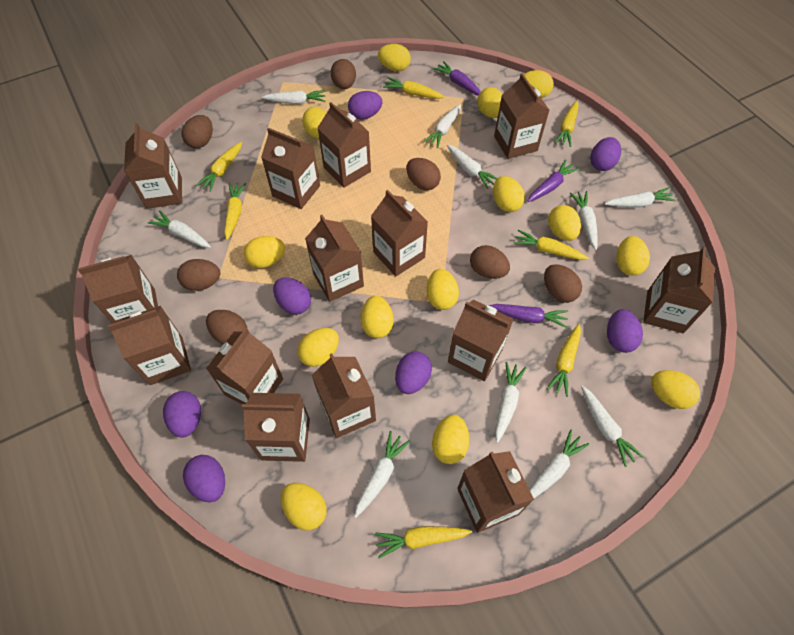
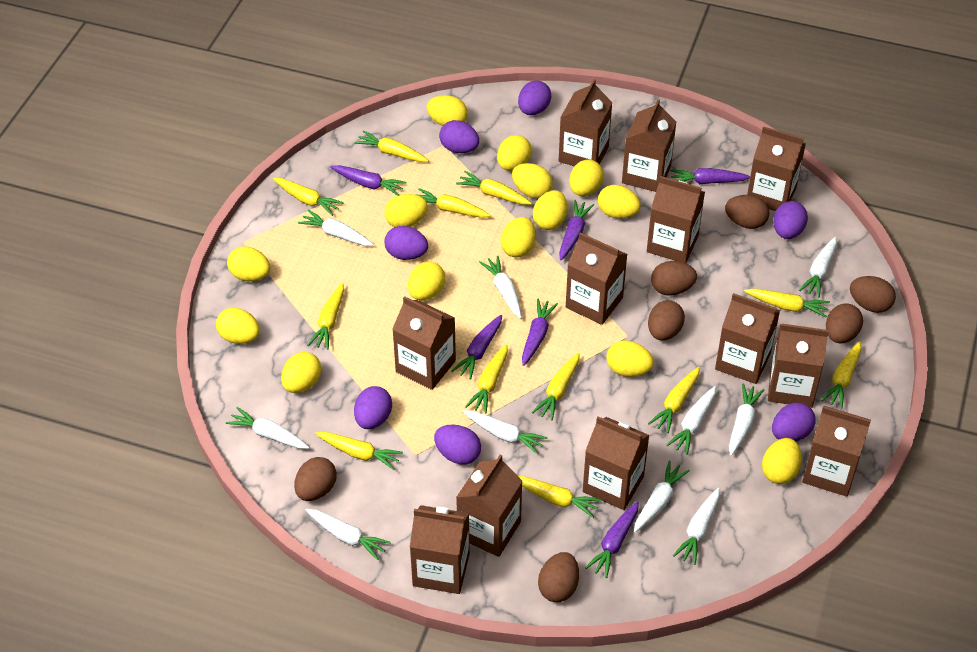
brown carton: 14 -> 12
purple carrot: 3 -> 6
yellow carrot: 7 -> 12

